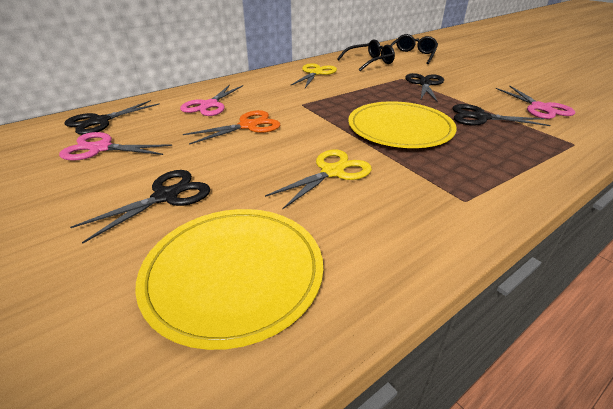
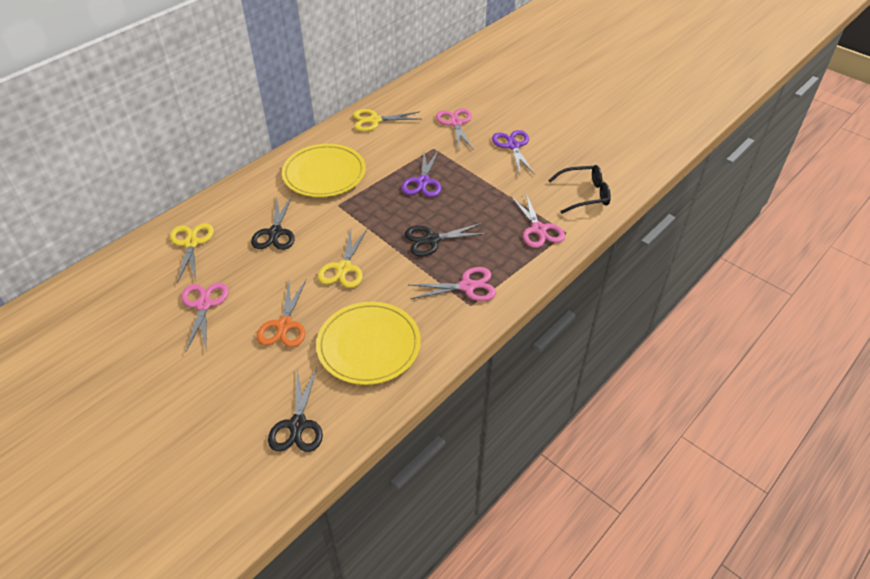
black glasses: 2 -> 1
black scissors: 4 -> 3
pink scissors: 3 -> 4
purple scissors: 0 -> 2
yellow scissors: 2 -> 3

